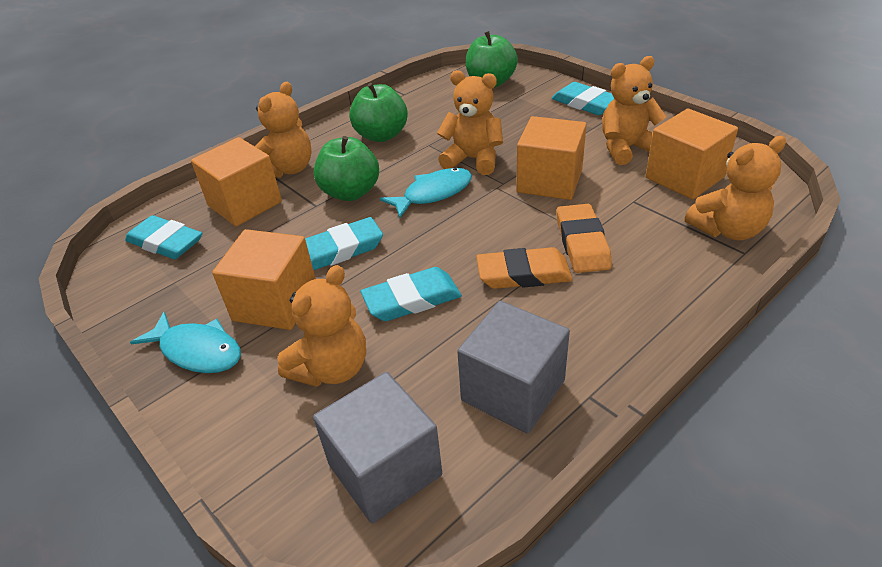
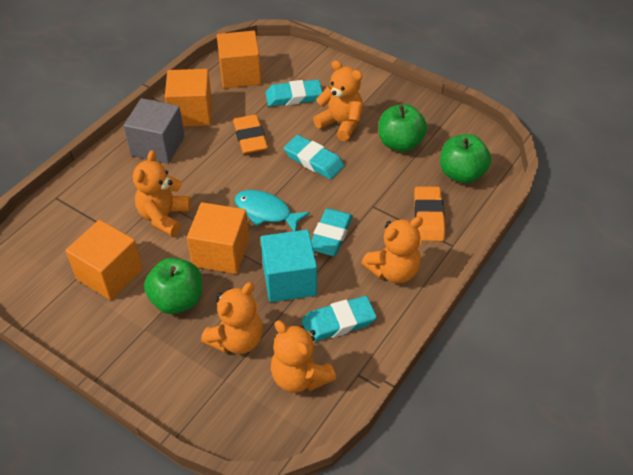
grey cube: 2 -> 1
turquoise cube: 0 -> 1
turquoise fish: 2 -> 1

